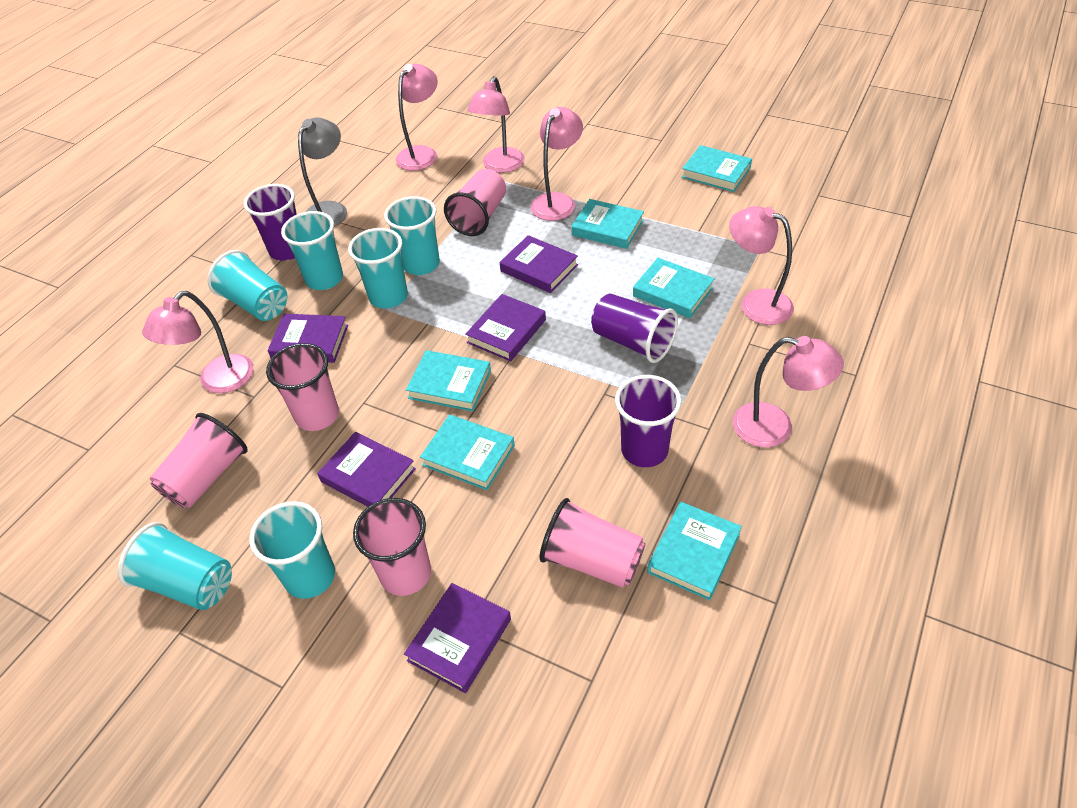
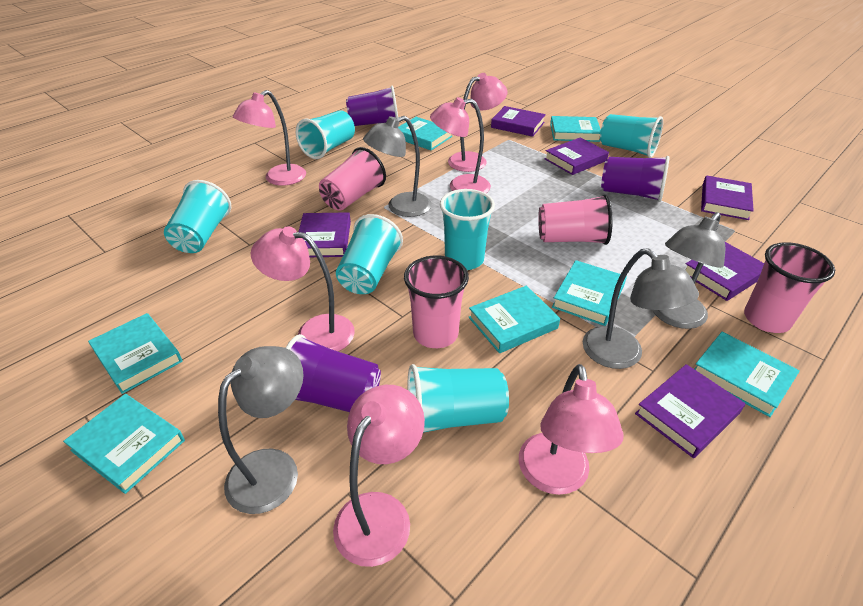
grey lamp: 1 -> 4
pink cup: 5 -> 4
purple book: 5 -> 6
turquoise book: 6 -> 7

